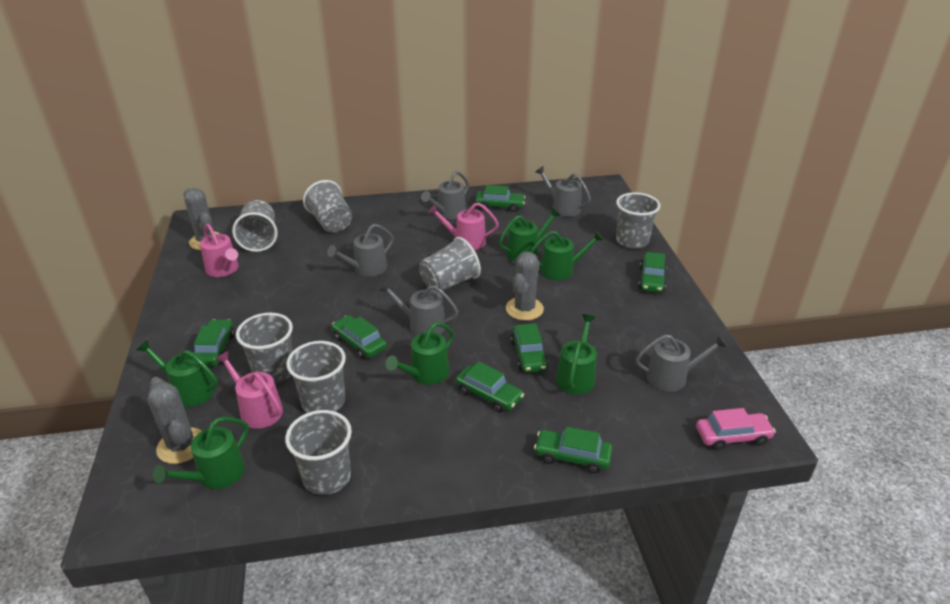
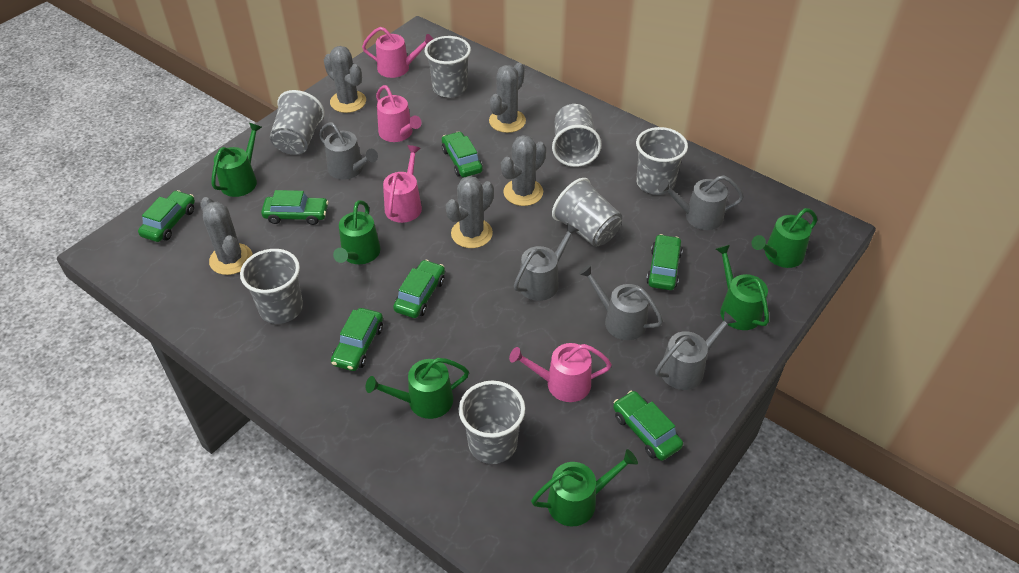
grey cactus: 3 -> 5
pink car: 1 -> 0
pink watering can: 3 -> 4

